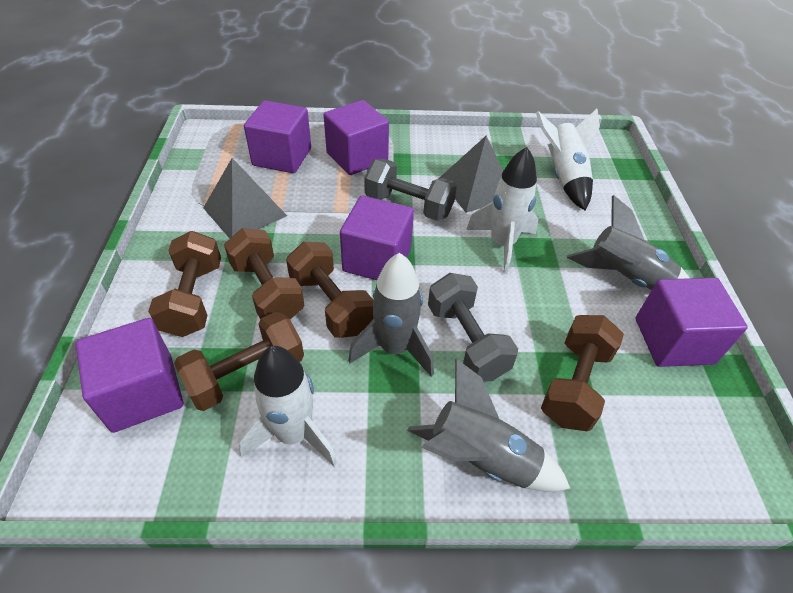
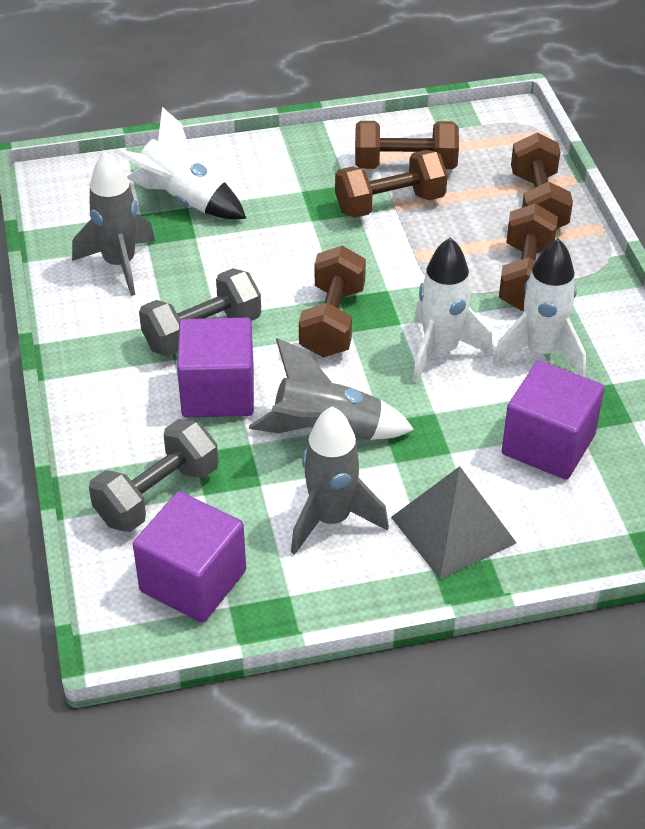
grey pyramid: 2 -> 1
purple cube: 5 -> 3

